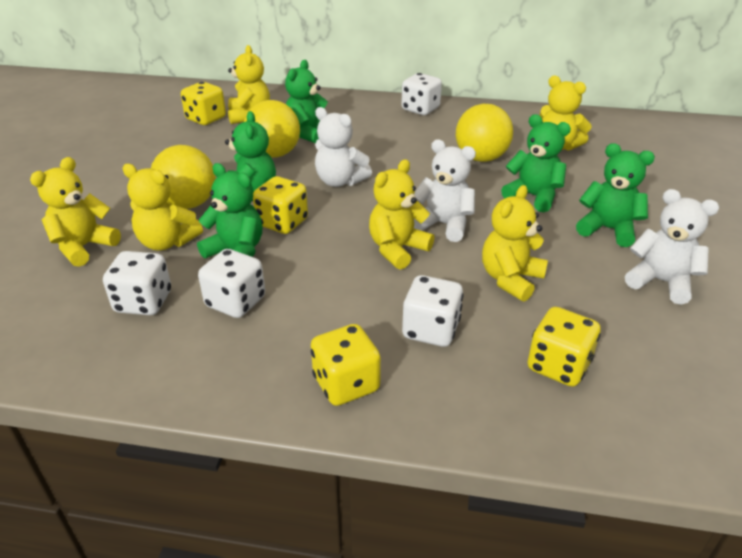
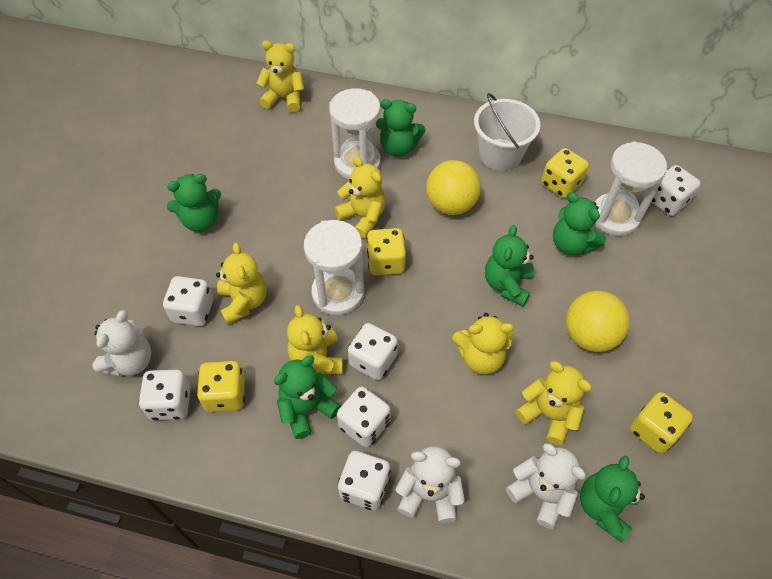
green teddy bear: 5 -> 6
white bucket: 0 -> 1
white dice: 4 -> 6
white hourglass: 0 -> 3
yellow ball: 3 -> 2

